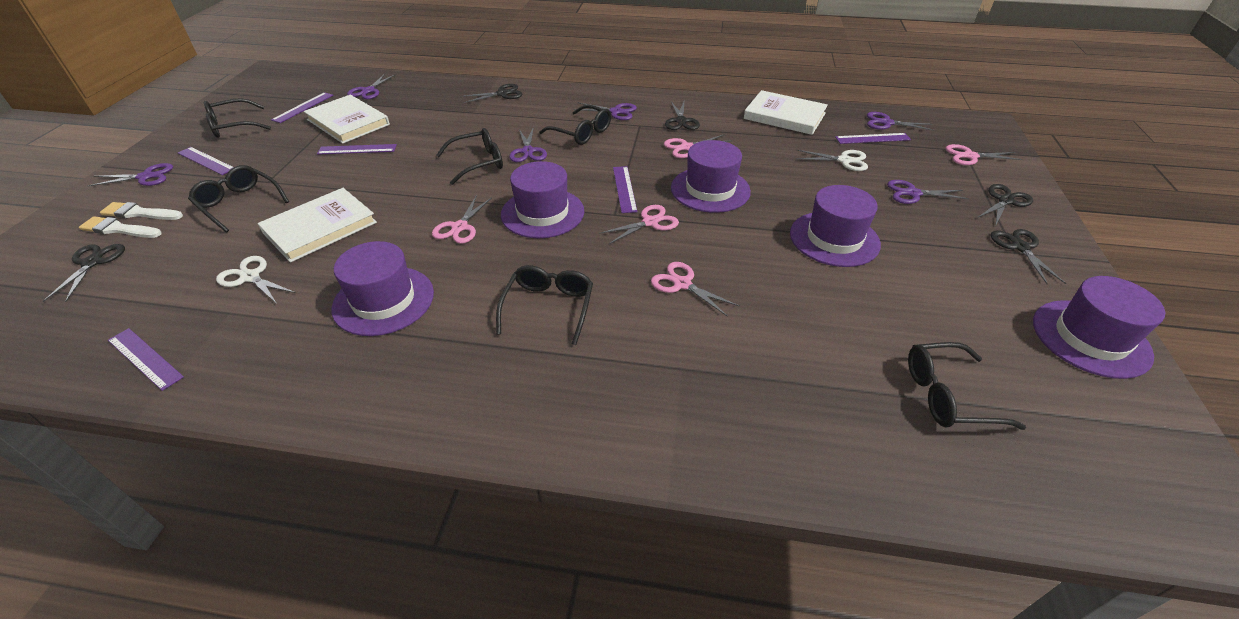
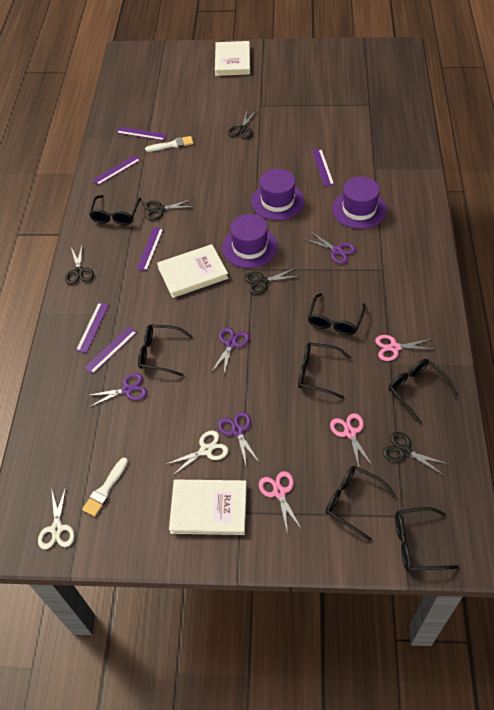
black glasses: 6 -> 7
pink scissors: 5 -> 3
purple hat: 5 -> 3
purple scissors: 6 -> 4

